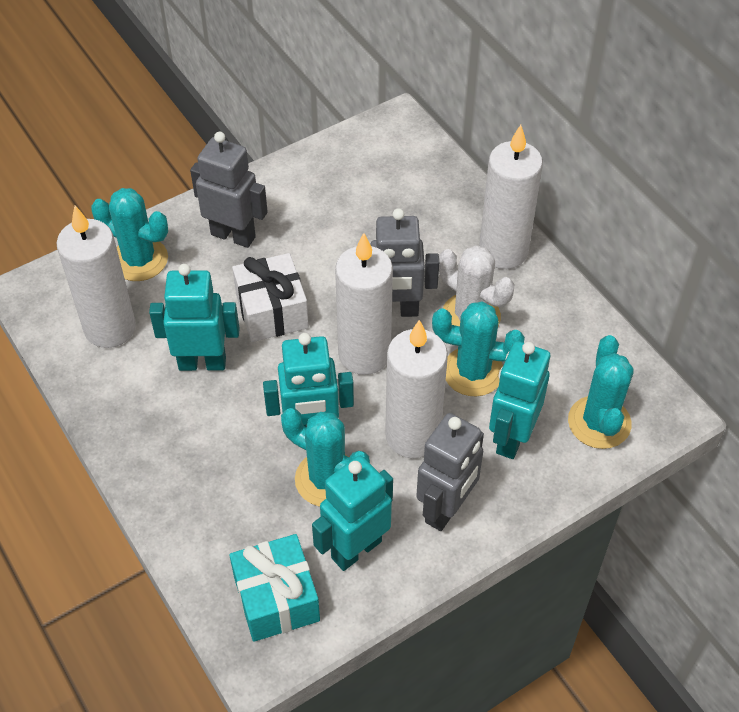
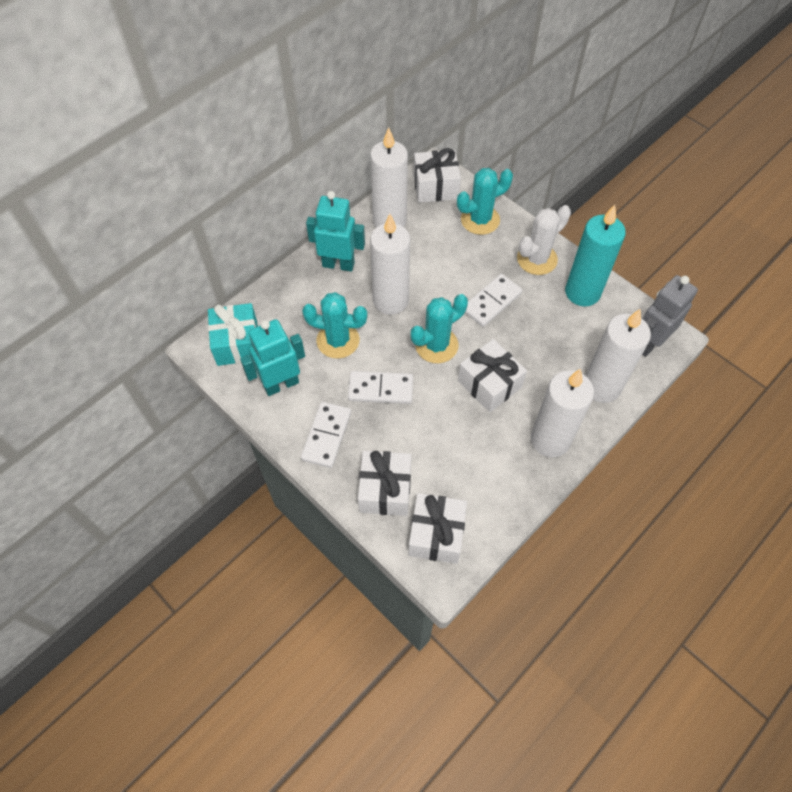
grey robot: 3 -> 1
turquoise cactus: 4 -> 3
turquoise candle: 0 -> 1
turquoise robot: 4 -> 2
white domino: 0 -> 3
white gift: 1 -> 4

